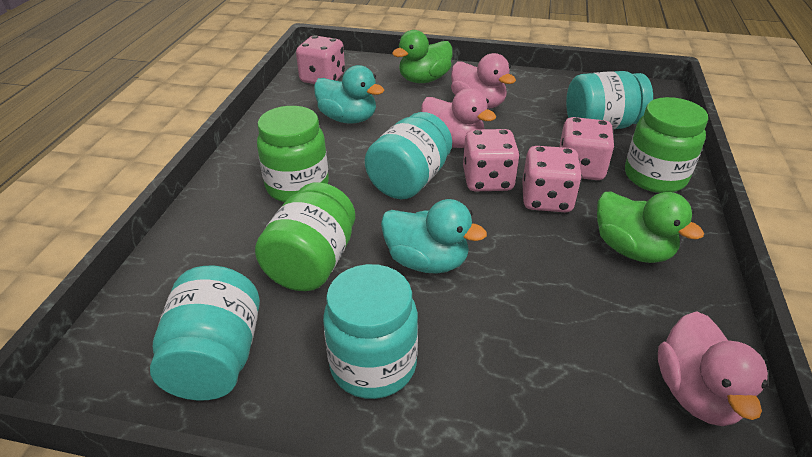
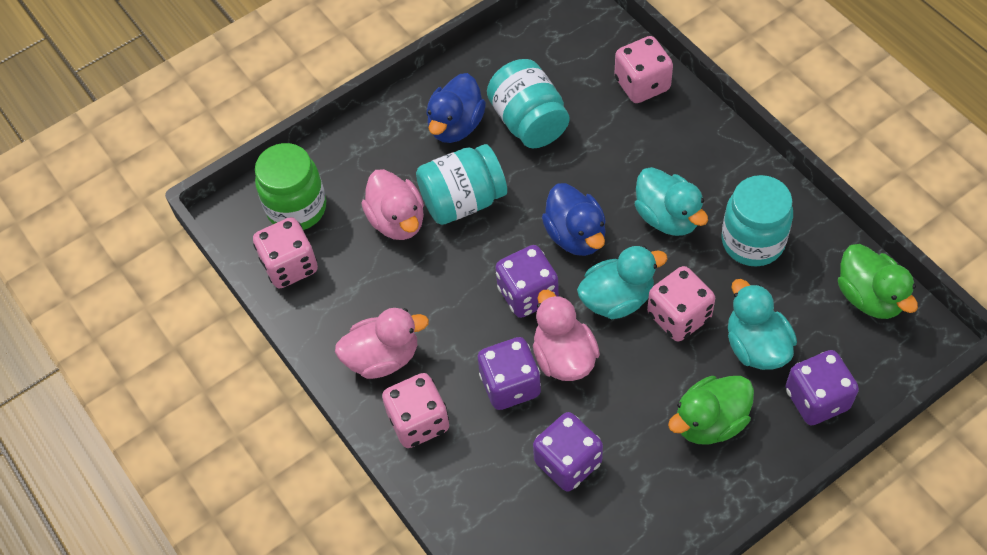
blue duck: 0 -> 2
green jar: 3 -> 1
purple dice: 0 -> 4
turquoise duck: 2 -> 3
turquoise jar: 4 -> 3

